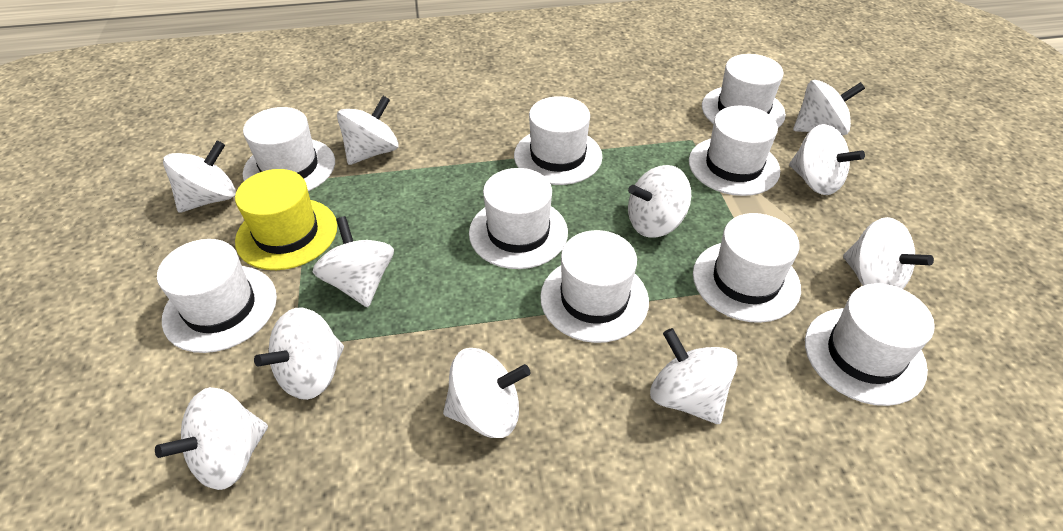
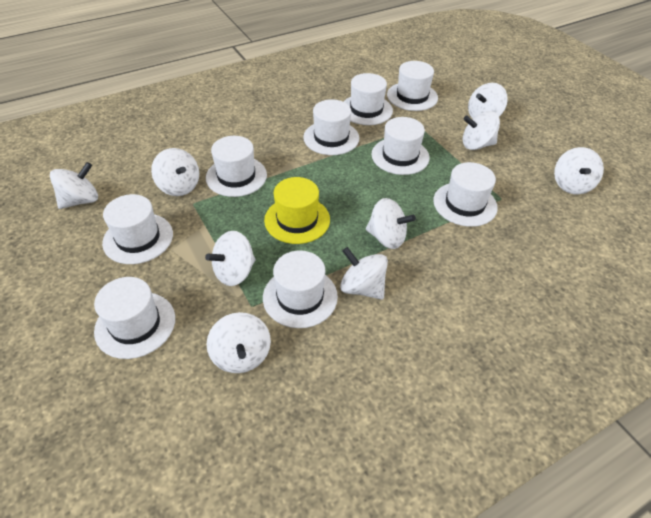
white spinning top: 11 -> 9

